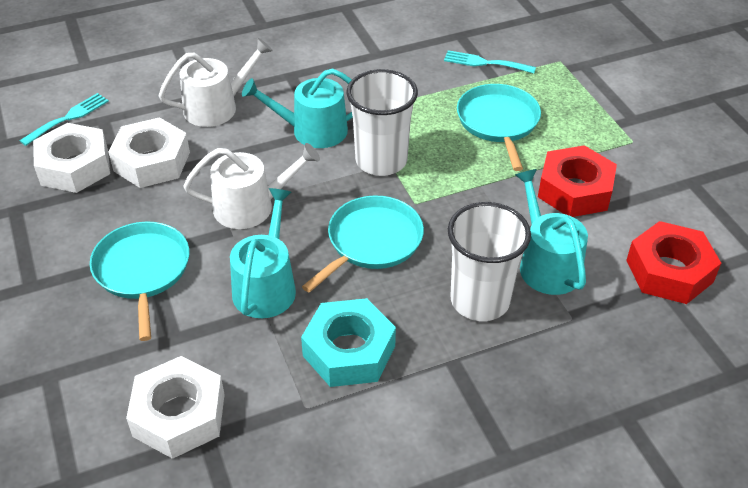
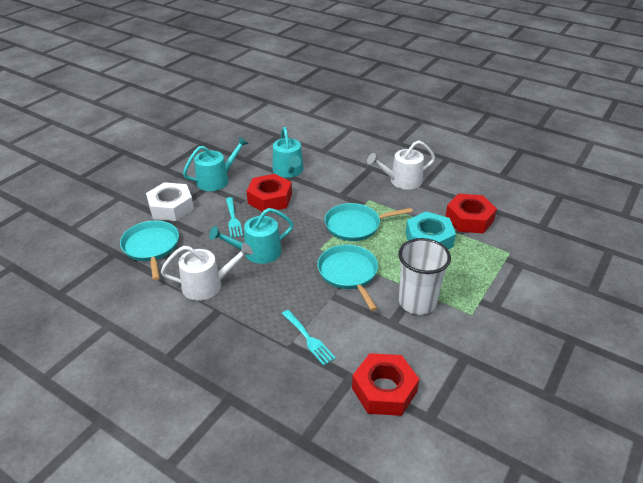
red nut: 2 -> 3
white cup: 2 -> 1
white nut: 3 -> 1

